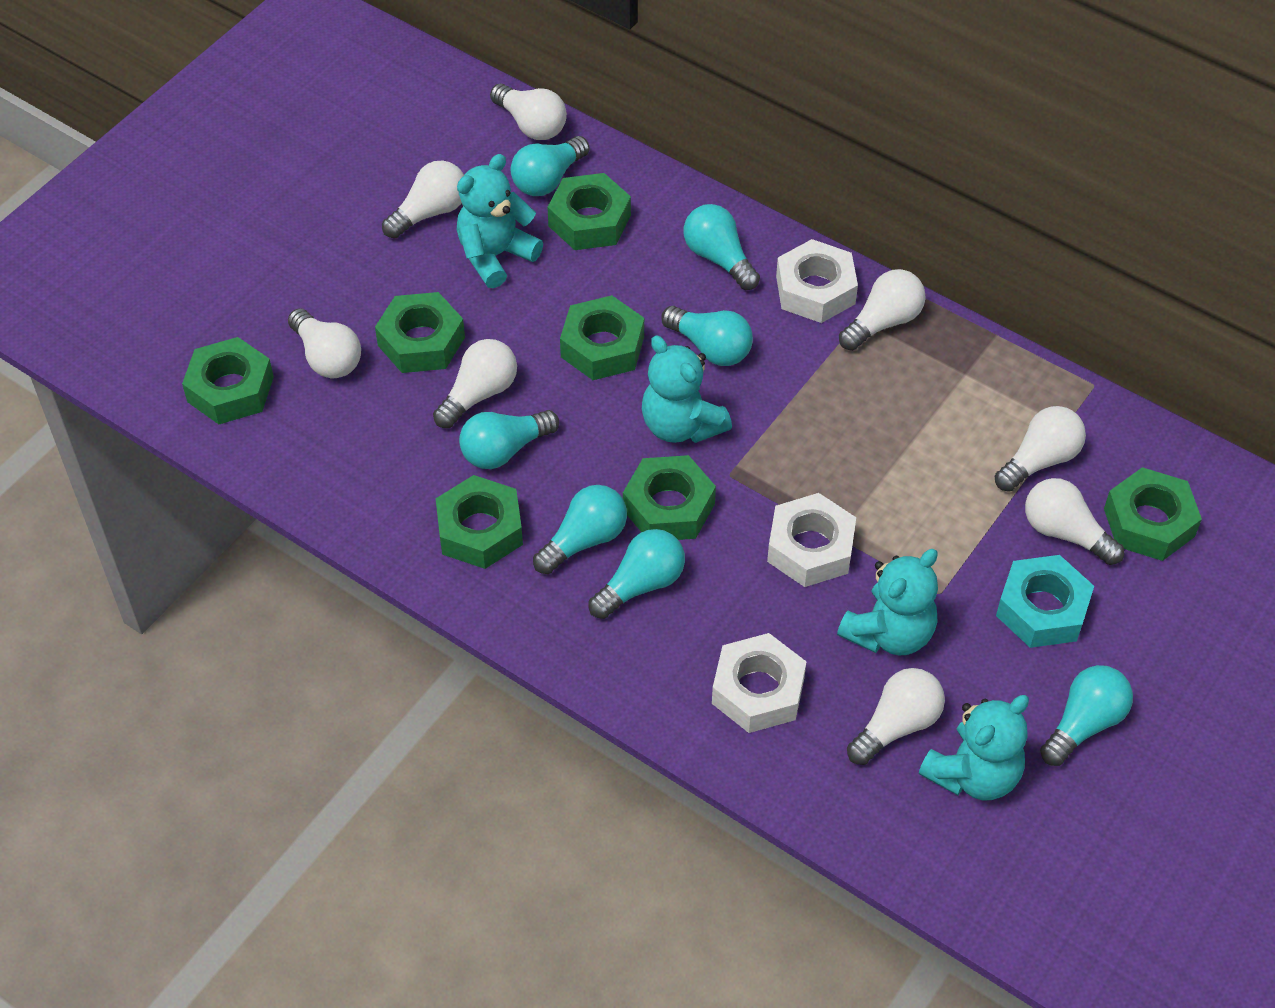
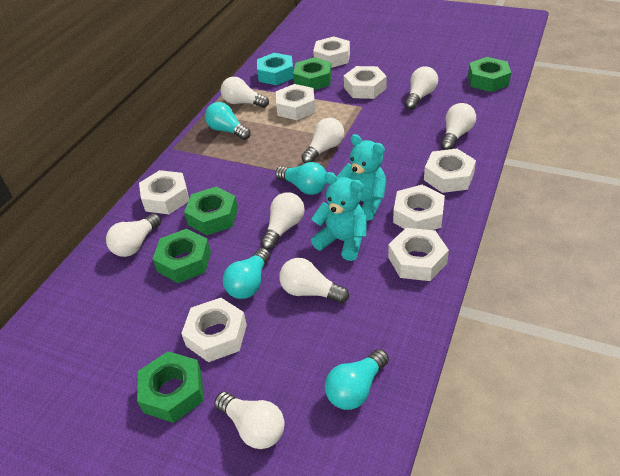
green nut: 7 -> 5
turquoise light bulb: 7 -> 4
turquoise teddy bear: 4 -> 2
white nut: 3 -> 8

